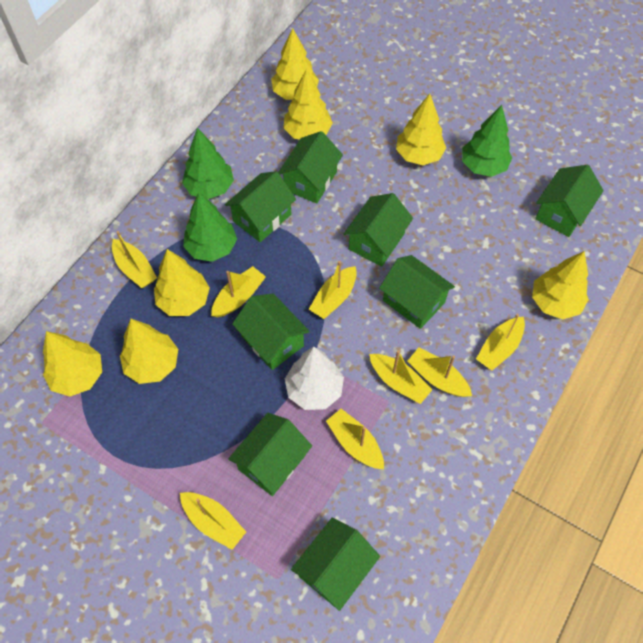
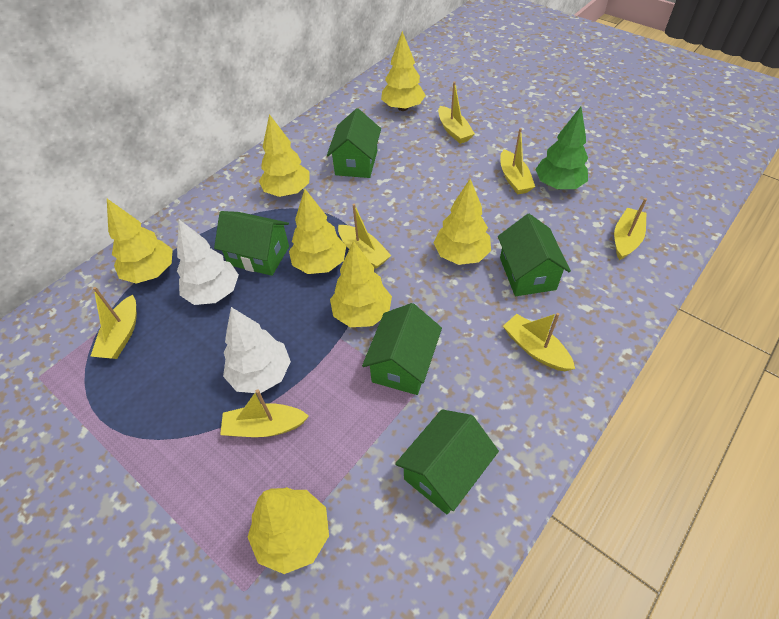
green house: 8 -> 5
green tree: 3 -> 1
white tree: 1 -> 2
yellow boat: 8 -> 7

